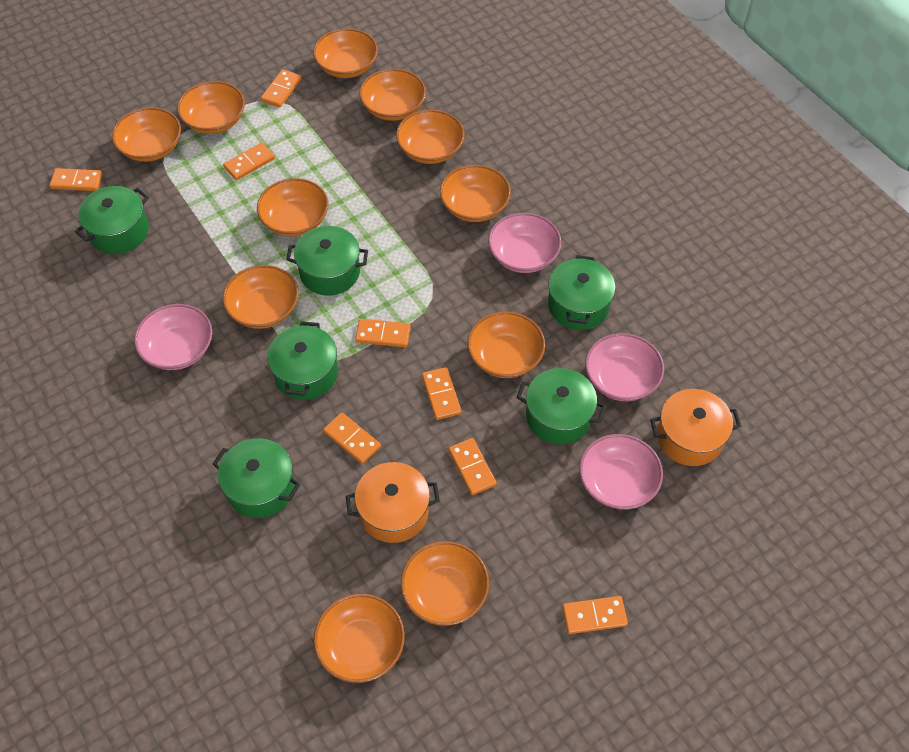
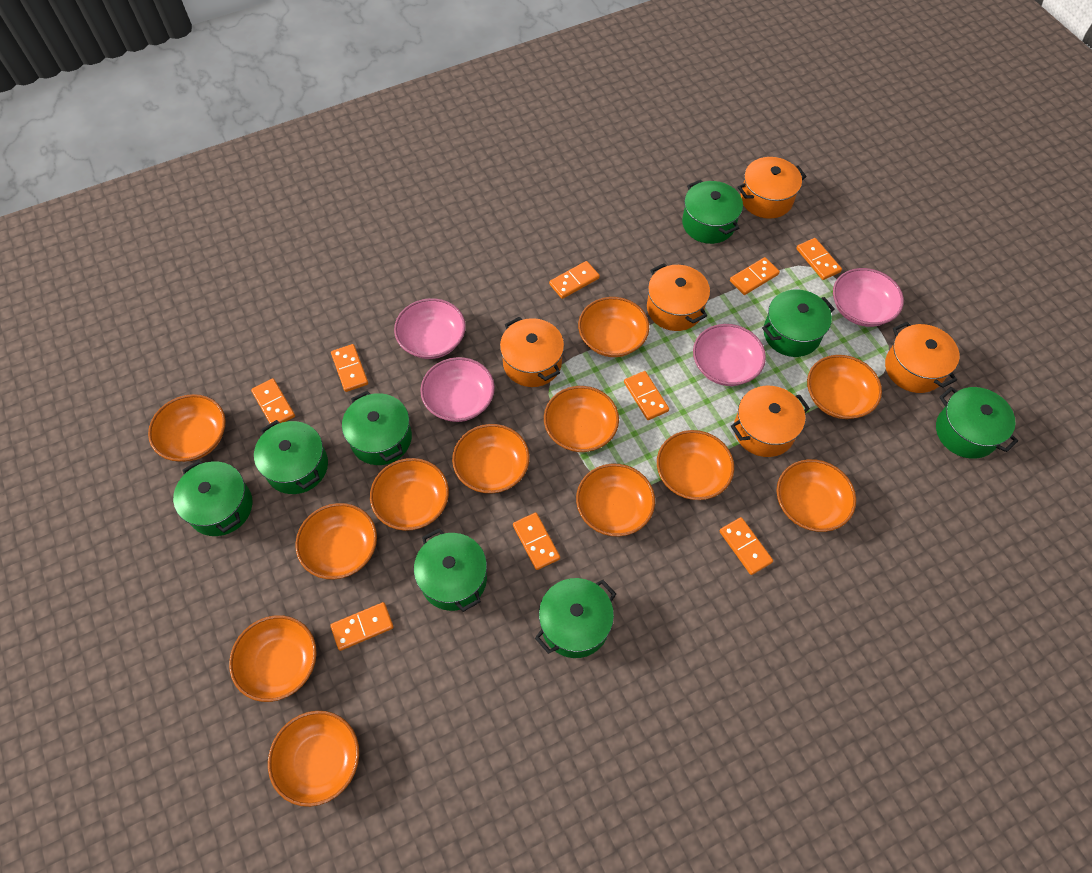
green pot: 6 -> 8
orange bowl: 11 -> 12
orange domino: 8 -> 9
orange pot: 2 -> 5

